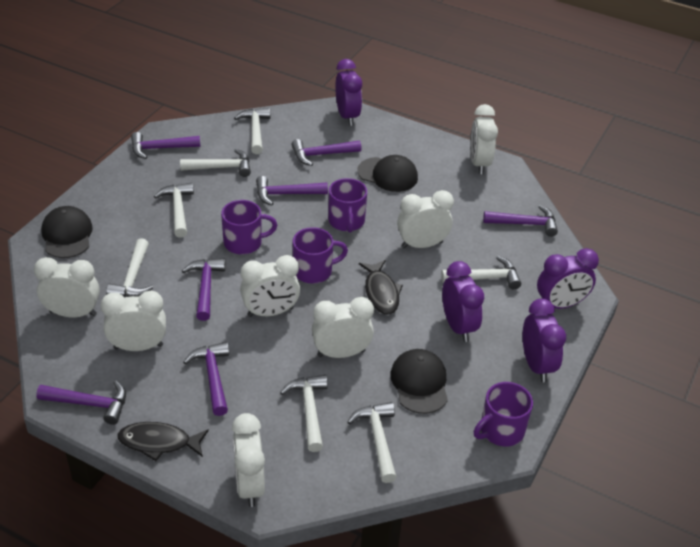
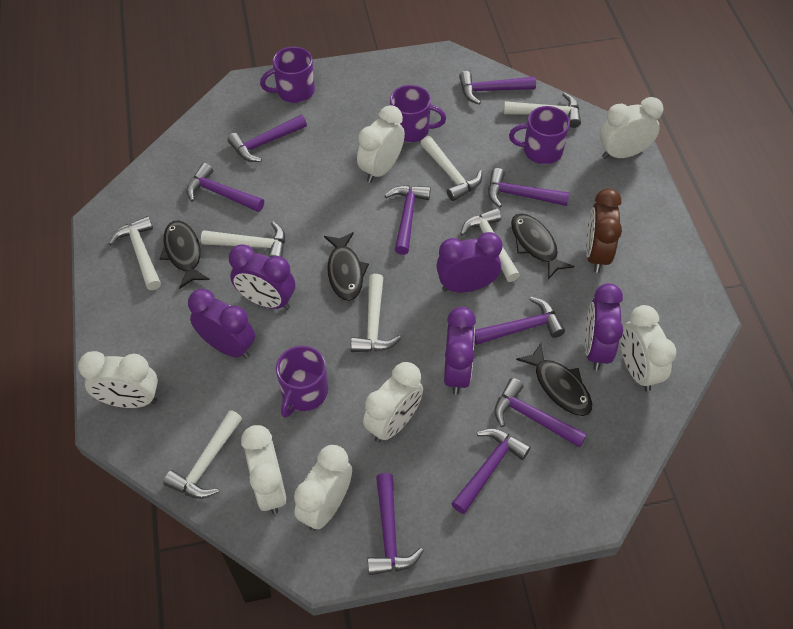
black cap: 3 -> 0
black fish: 2 -> 4
brown clock: 0 -> 1
purple clock: 4 -> 5
purple hammer: 7 -> 9

